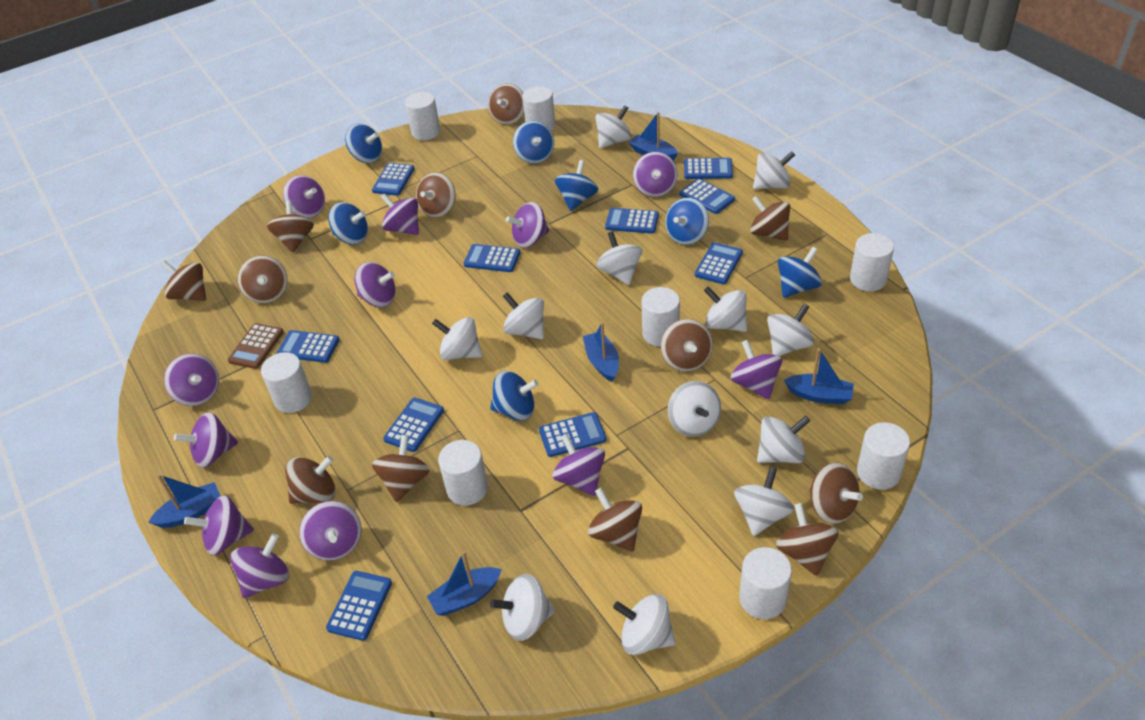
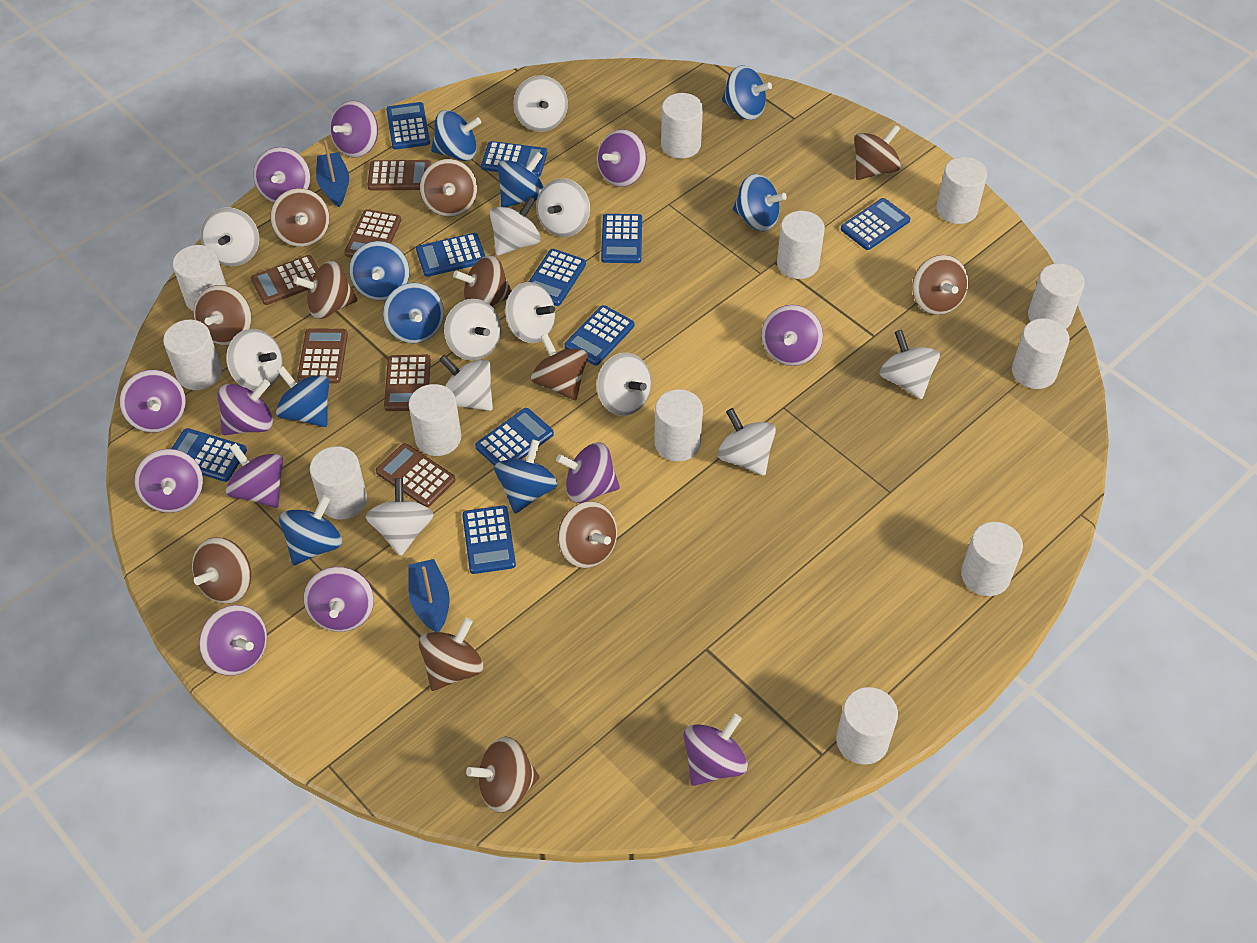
blue boat: 5 -> 2
blue spinning top: 7 -> 9
brown calculator: 1 -> 6
white cylinder: 8 -> 12

